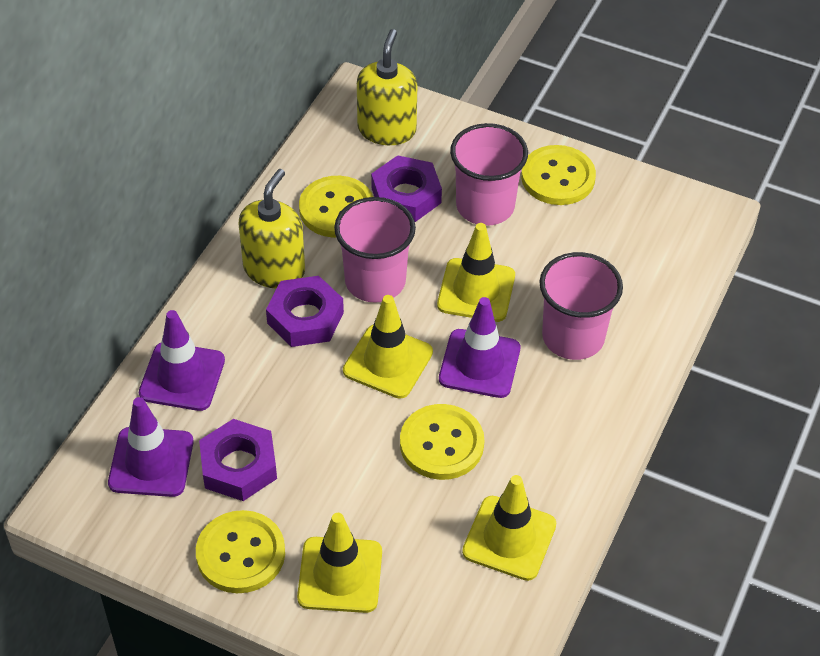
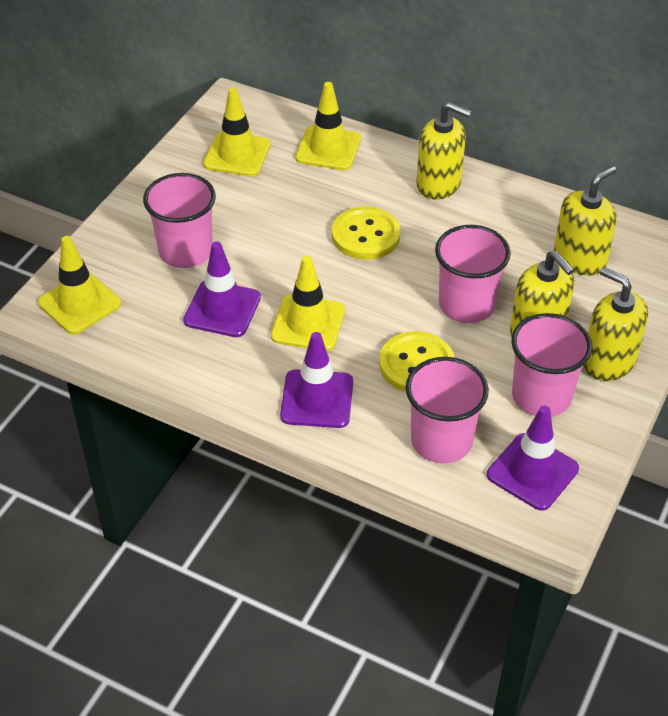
pink cup: 3 -> 4
purple nut: 3 -> 0
yellow button: 4 -> 2
yellow soap dispenser: 2 -> 4

